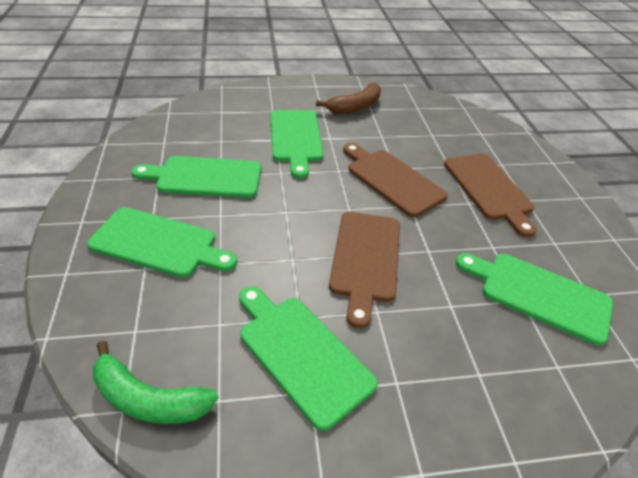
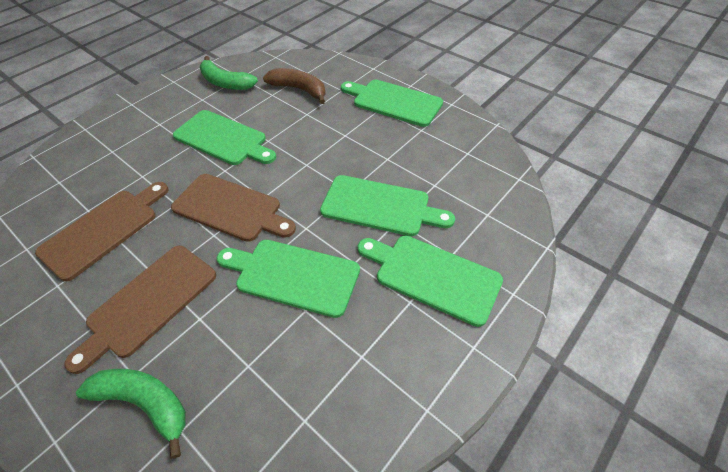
green banana: 1 -> 2

